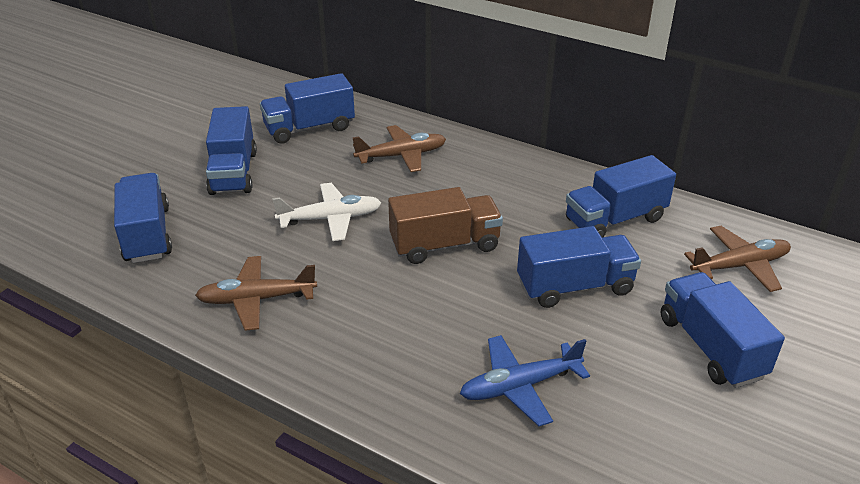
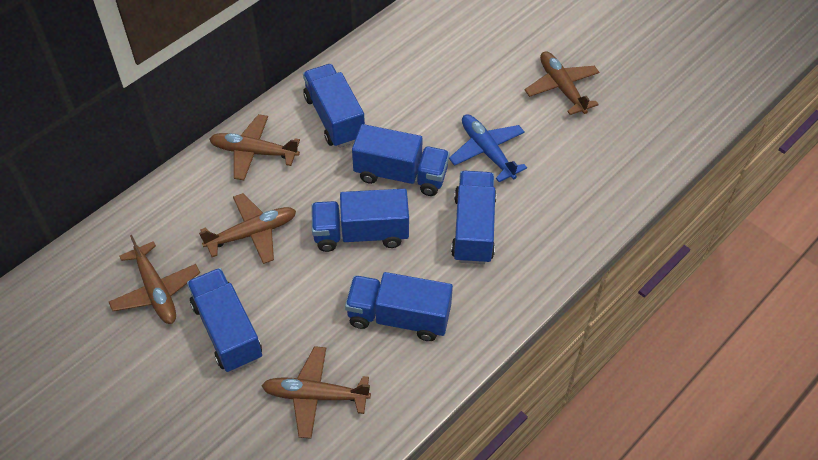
brown plane: 3 -> 5
brown truck: 1 -> 0
white plane: 1 -> 0

